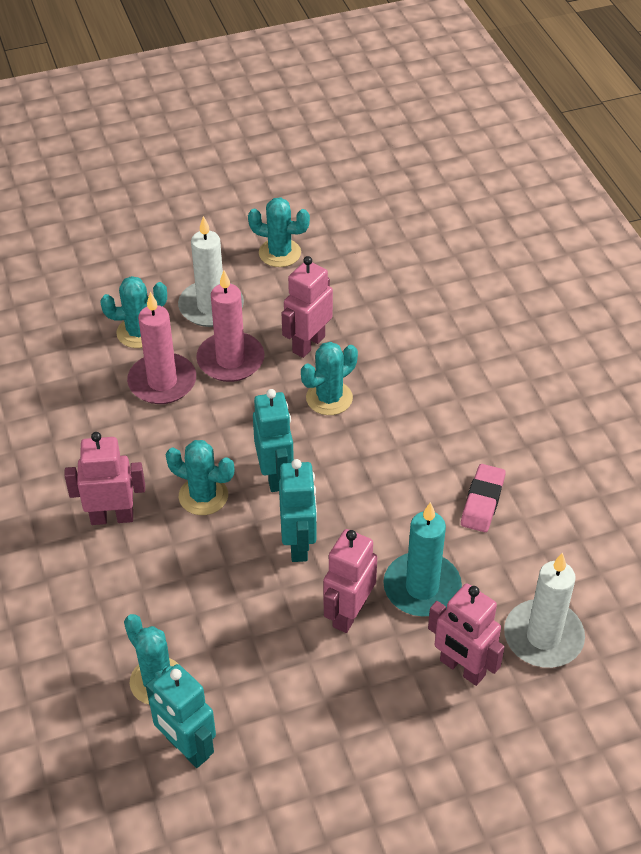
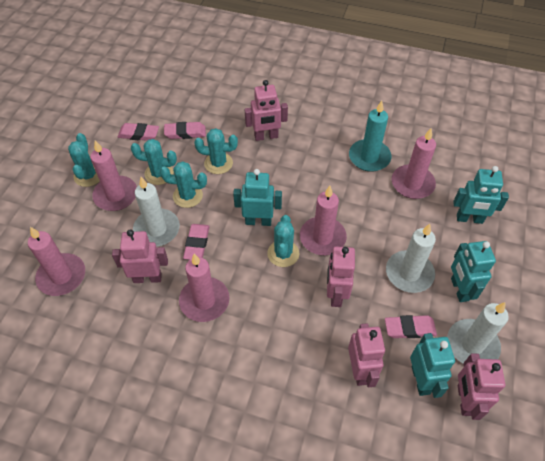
pink candle: 2 -> 5
pink eraser: 1 -> 4
pink robot: 4 -> 5
turquoise robot: 3 -> 4
white candle: 2 -> 3

